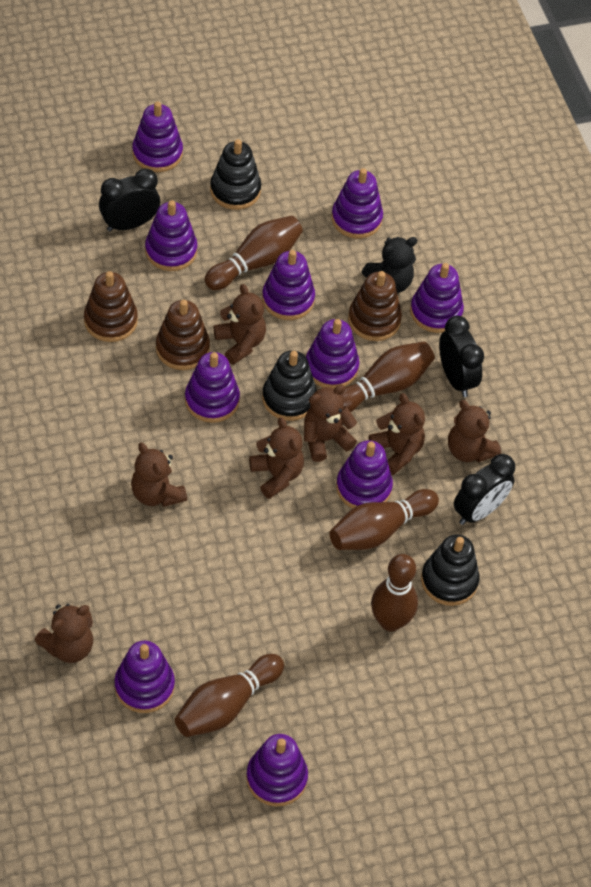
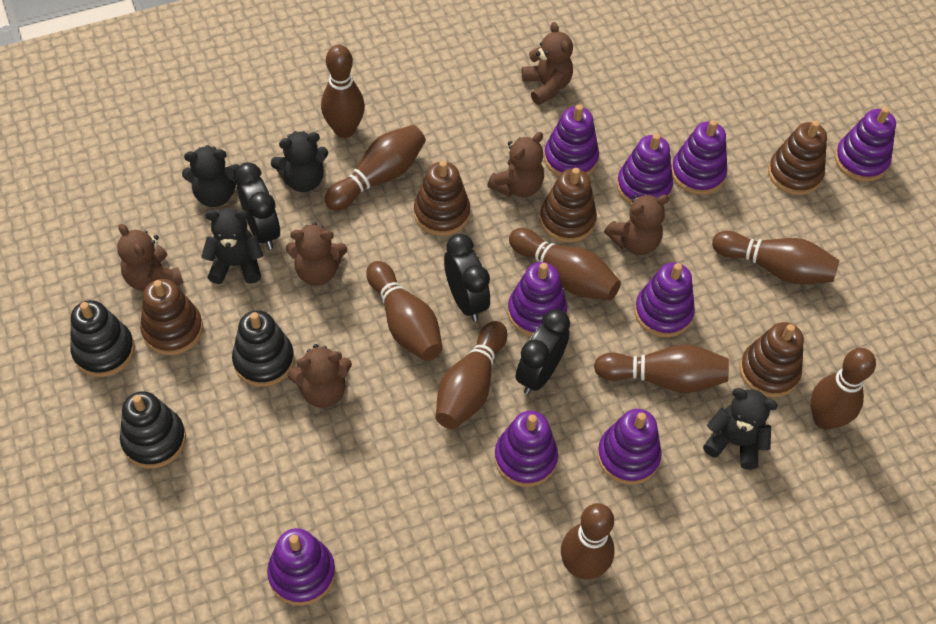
black teddy bear: 1 -> 4
brown bowling pin: 5 -> 9
brown stacking toy: 3 -> 5
brown teddy bear: 7 -> 6
purple stacking toy: 10 -> 9

